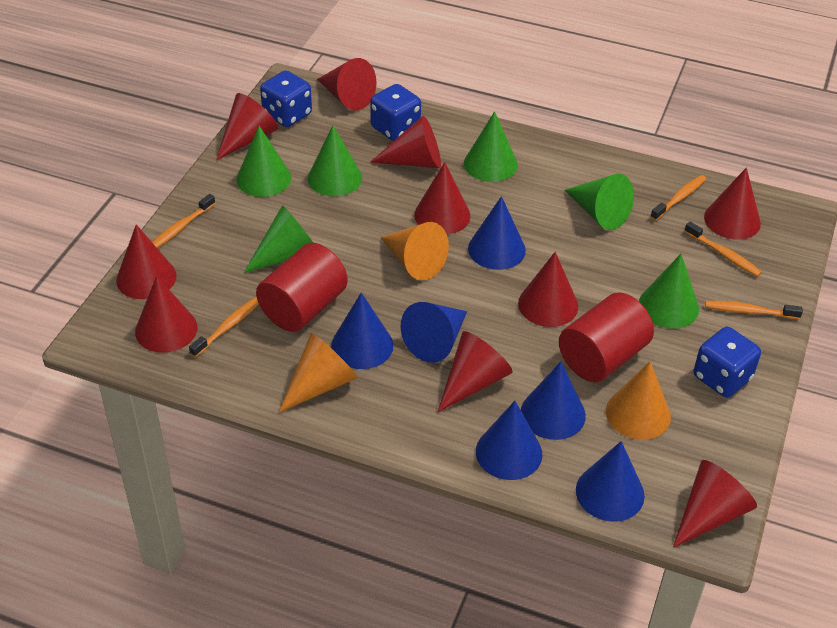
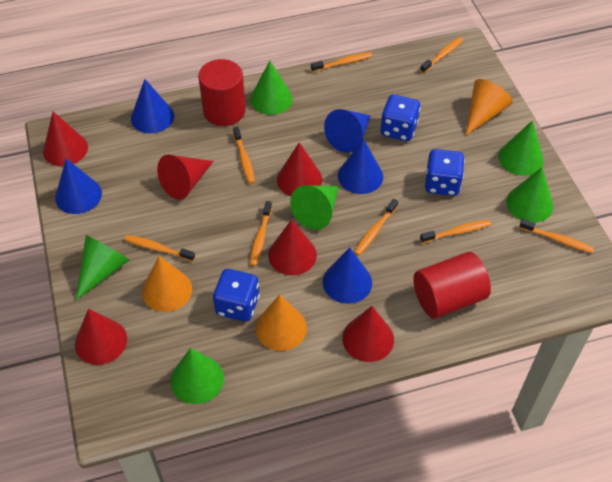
blue cone: 6 -> 5
orange toothbrush: 5 -> 8
red cone: 10 -> 6

